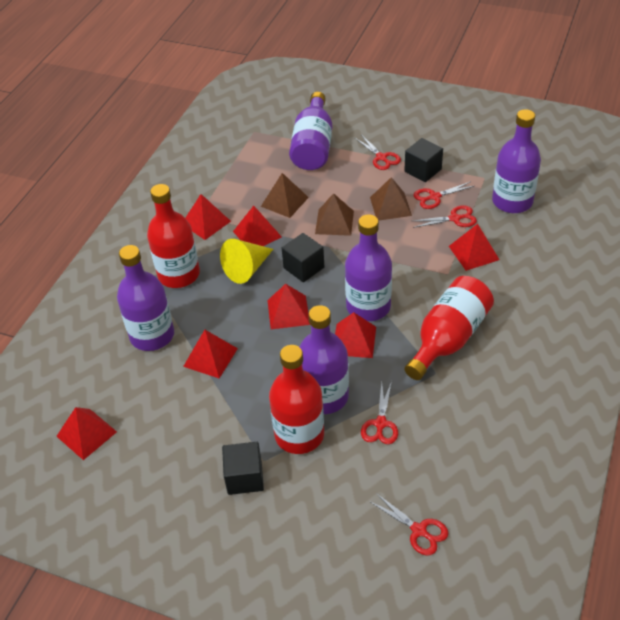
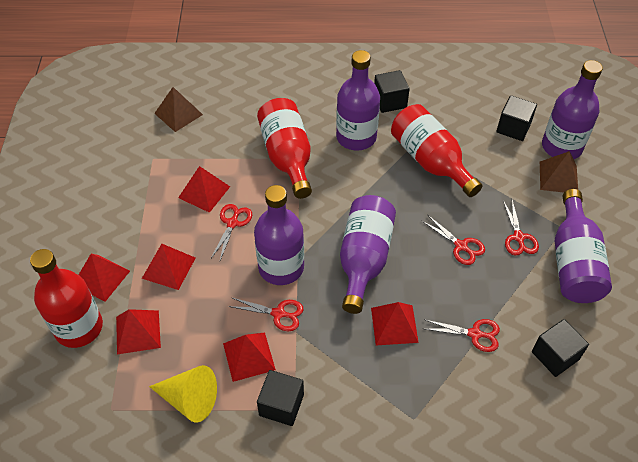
black cube: 3 -> 4
brown pyramid: 3 -> 2
red pyramid: 7 -> 6

